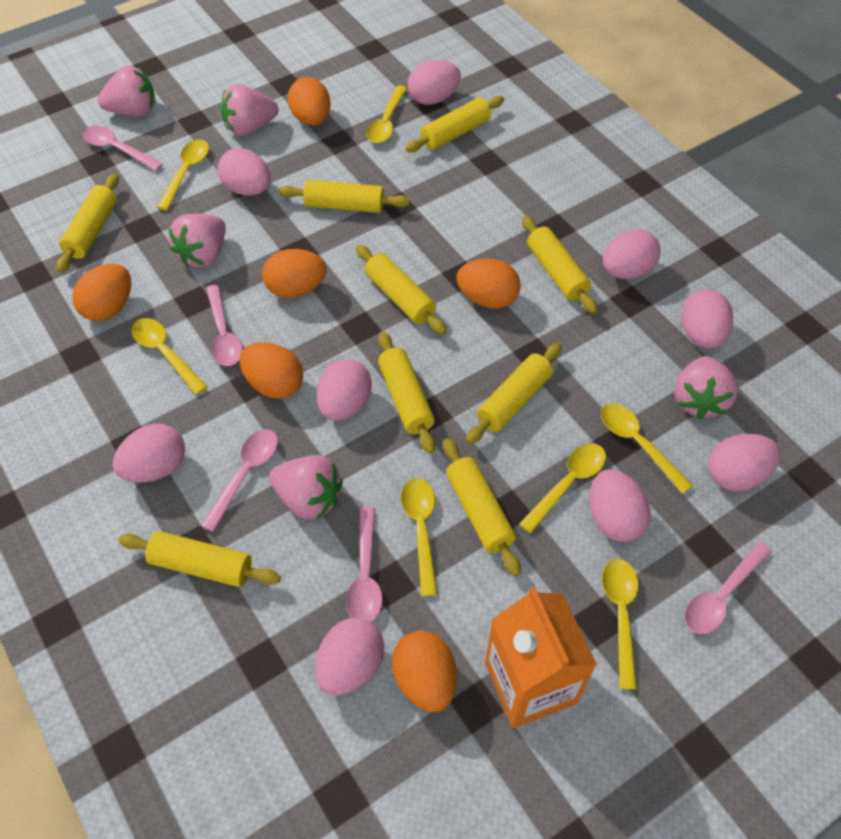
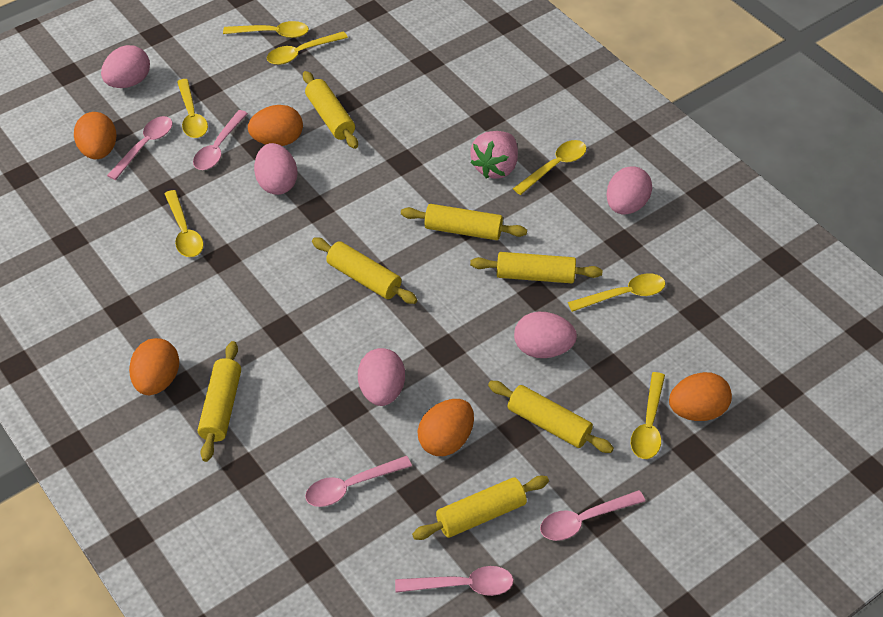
orange carton: 1 -> 0
orange egg: 6 -> 5
pink egg: 9 -> 5
pink strawberry: 5 -> 1
yellow rolling pin: 9 -> 7

